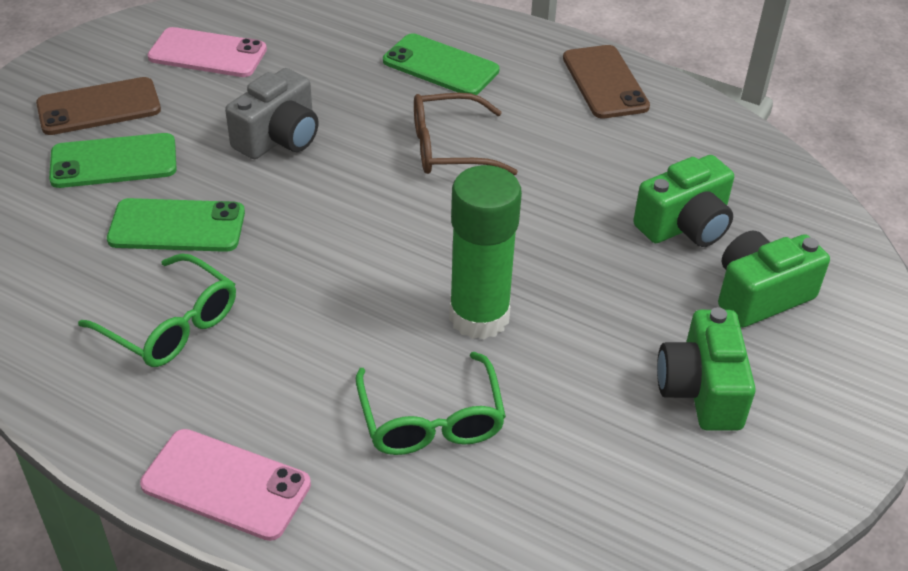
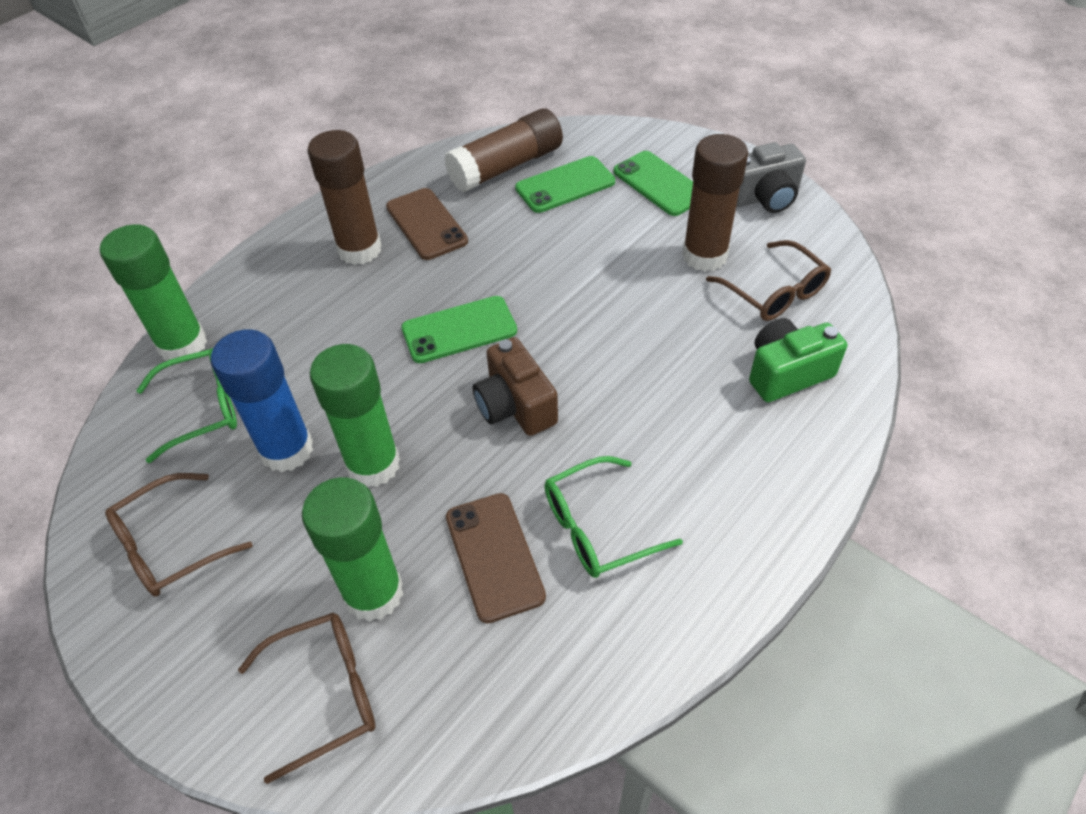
blue glue stick: 0 -> 1
brown camera: 0 -> 1
brown glasses: 1 -> 3
brown glue stick: 0 -> 3
green camera: 3 -> 1
green glue stick: 1 -> 3
pink phone: 2 -> 0

